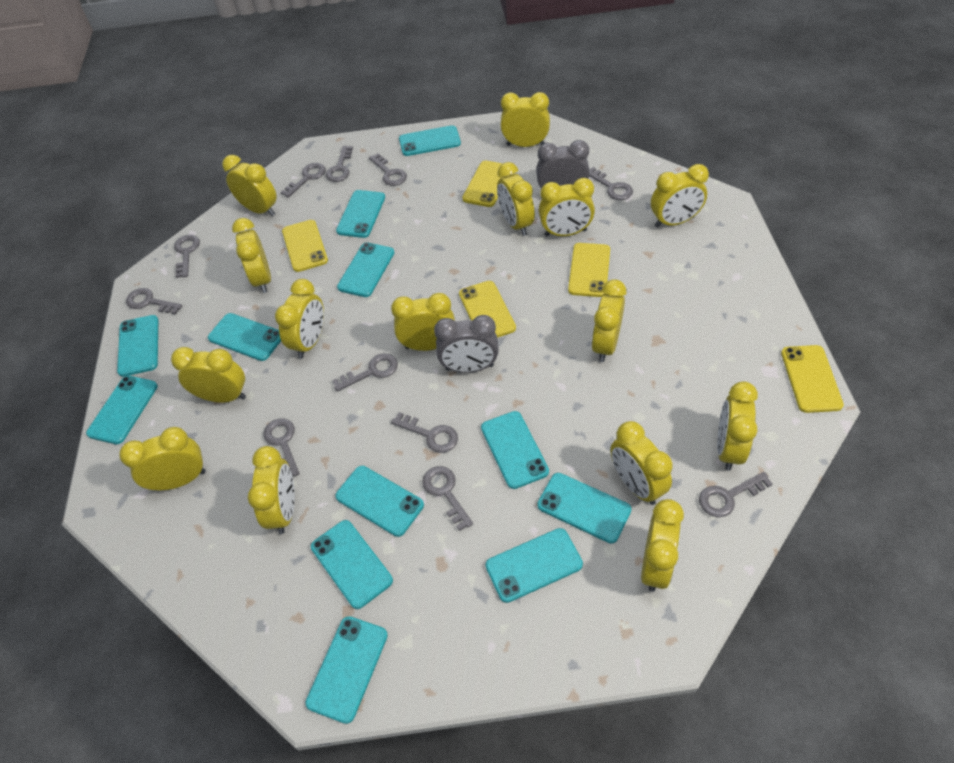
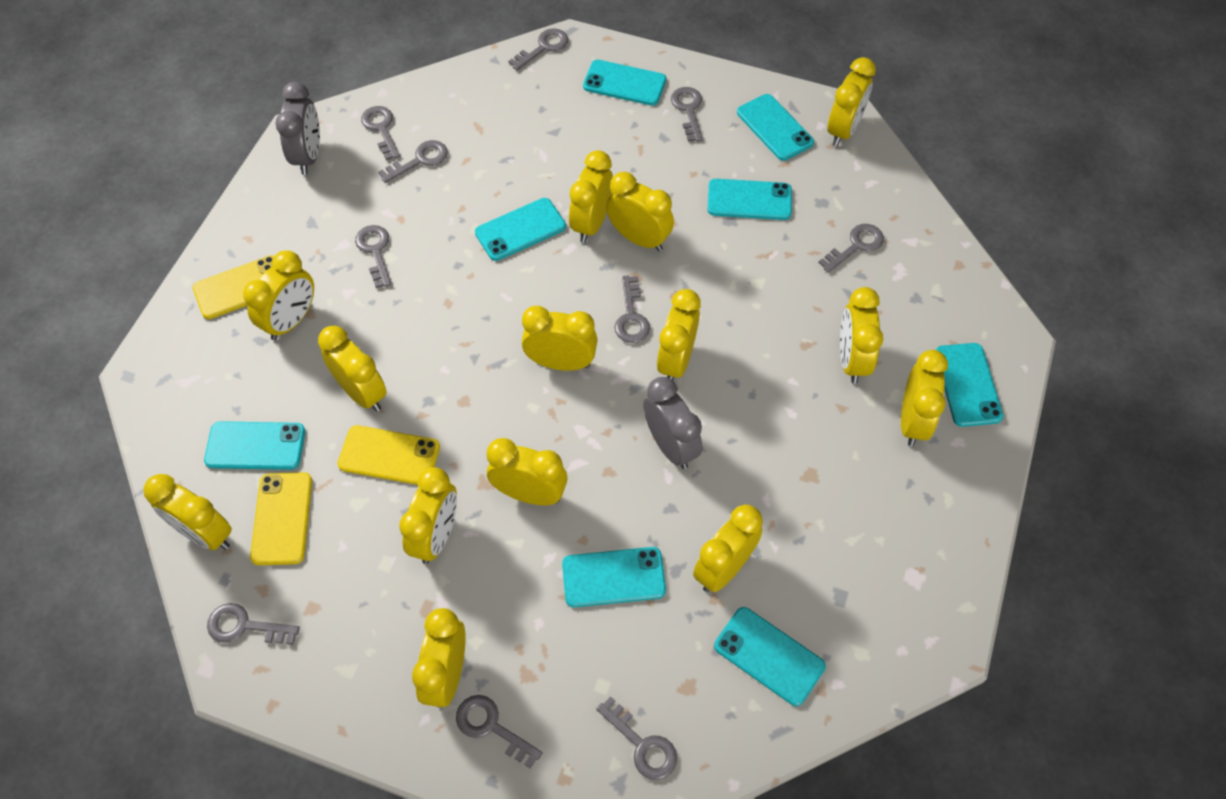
grey key: 11 -> 10
turquoise phone: 12 -> 8
yellow clock: 15 -> 14
yellow phone: 5 -> 3

